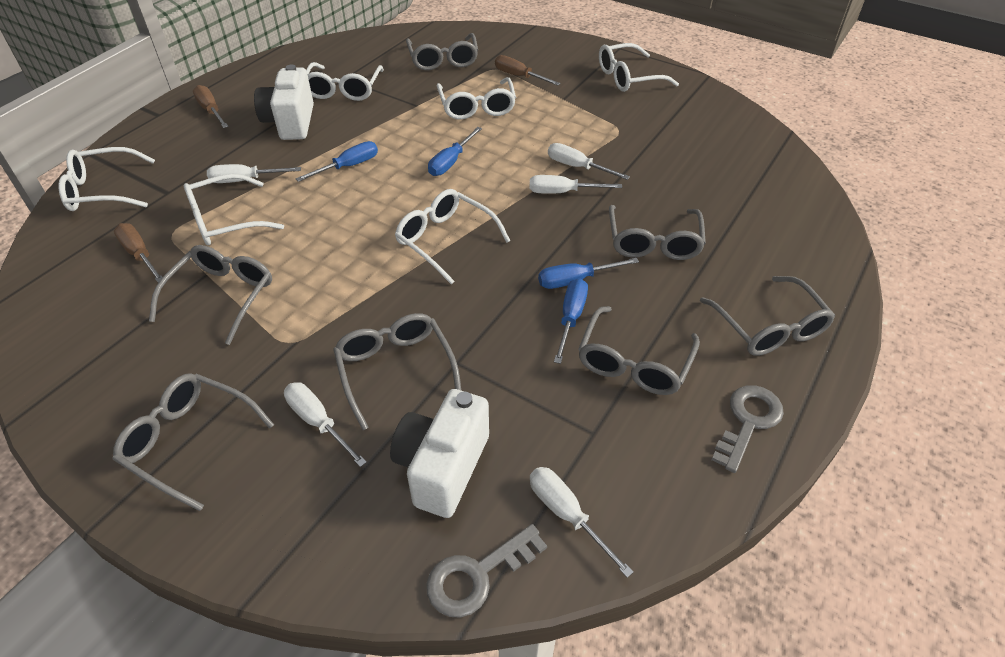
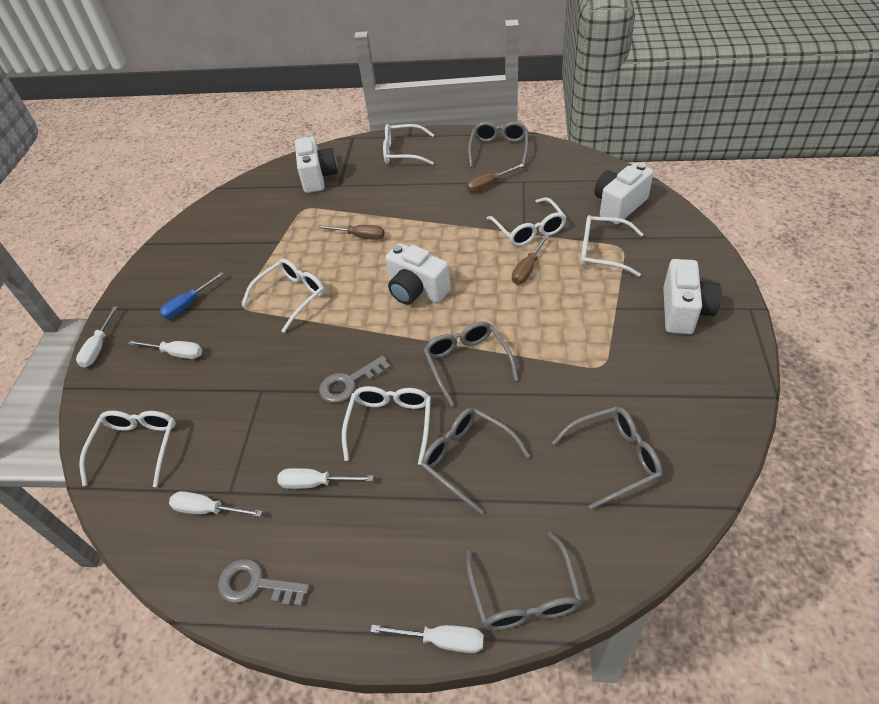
blue screwdriver: 4 -> 1
grey glasses: 7 -> 5
white camera: 2 -> 4

